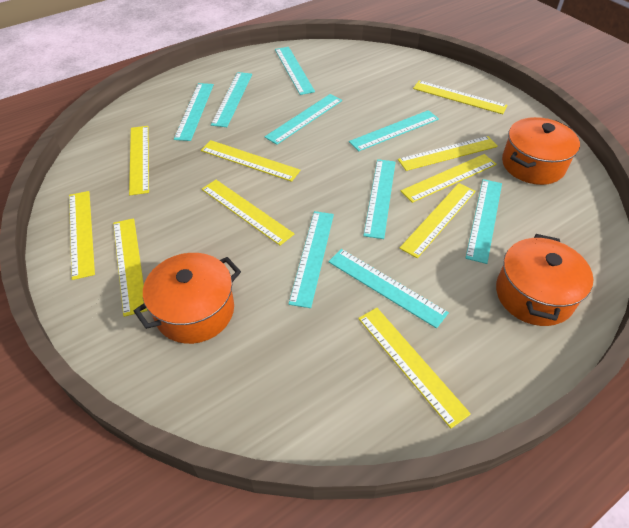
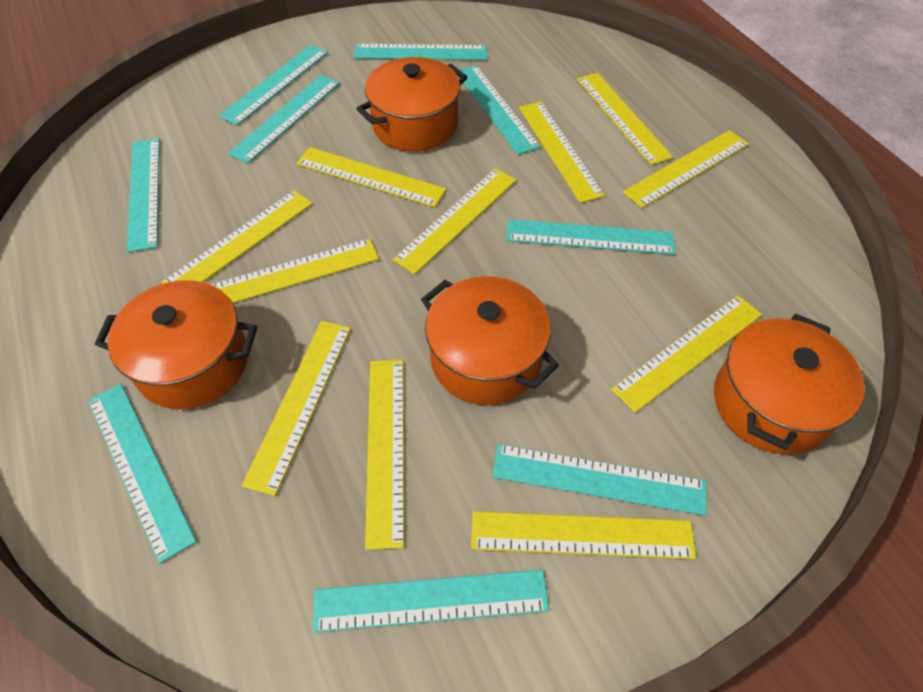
orange pot: 3 -> 4
yellow ruler: 10 -> 11

